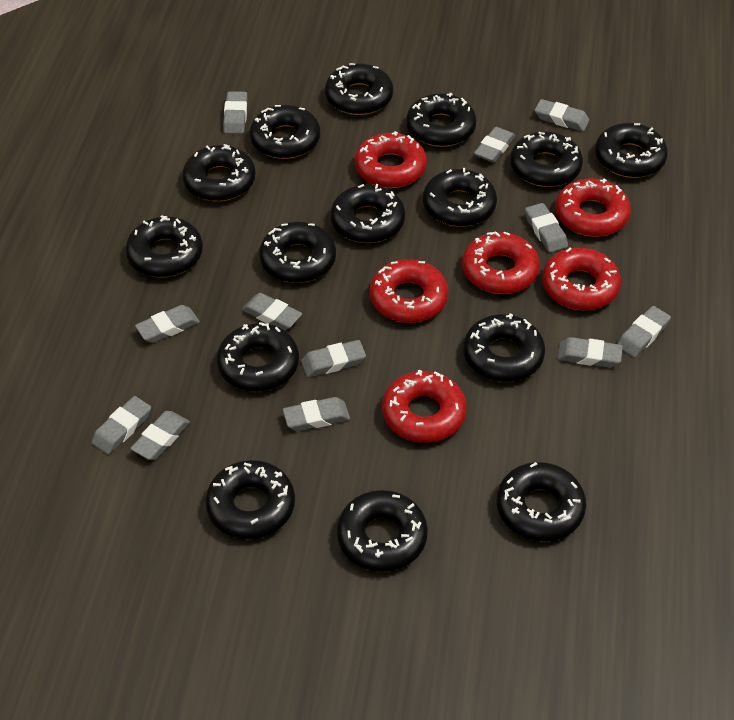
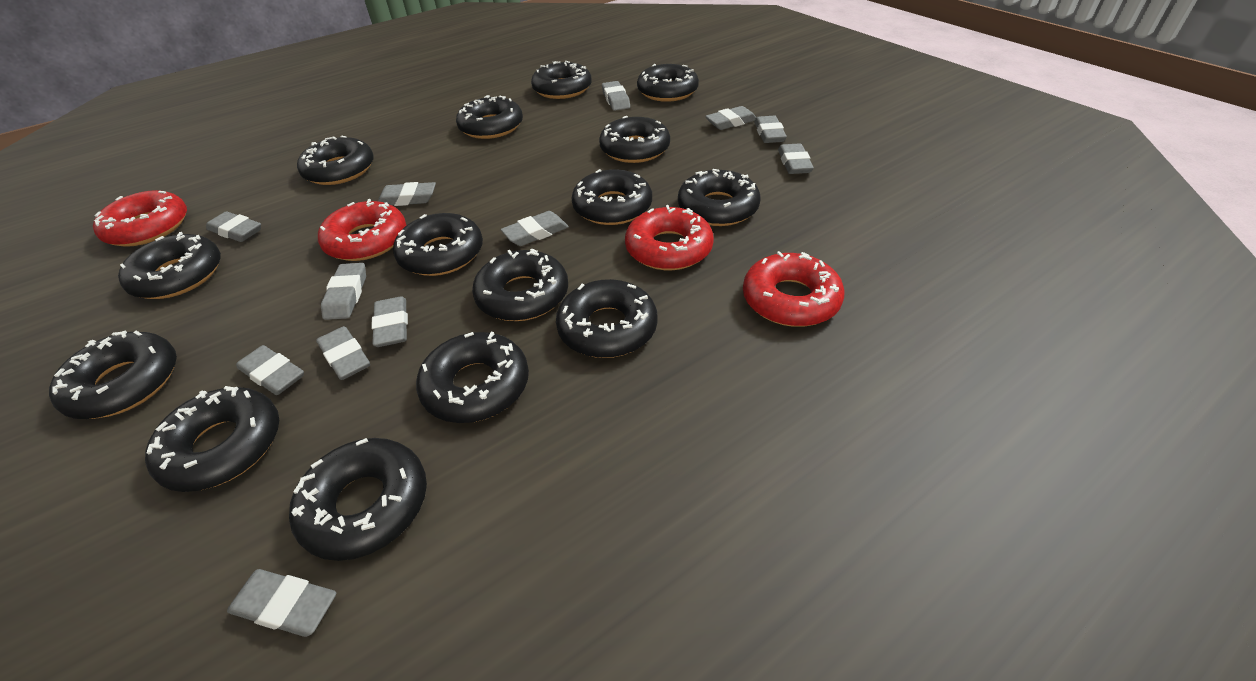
red donut: 6 -> 4

